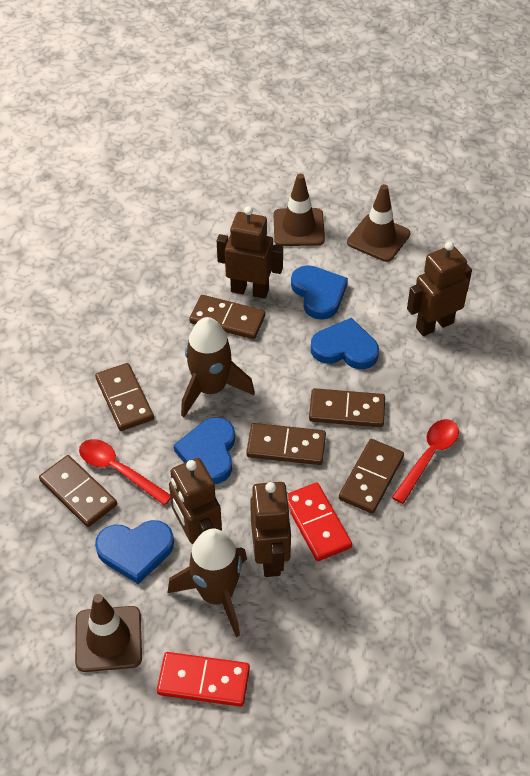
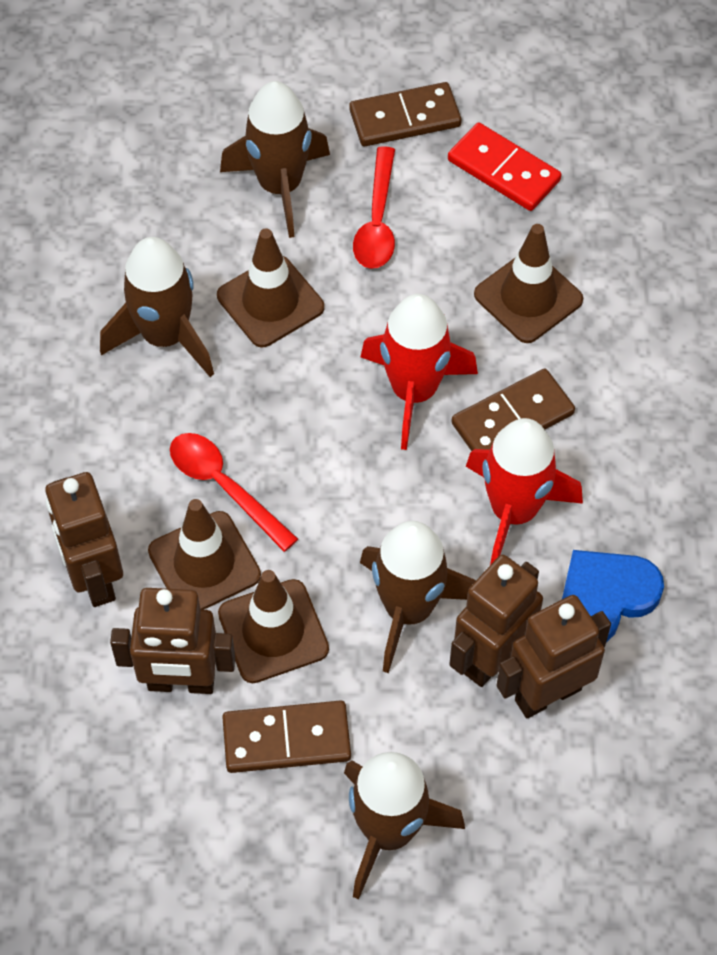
blue heart: 4 -> 1
brown domino: 6 -> 3
brown rocket: 2 -> 4
brown traffic cone: 3 -> 4
red domino: 2 -> 1
red rocket: 0 -> 2

